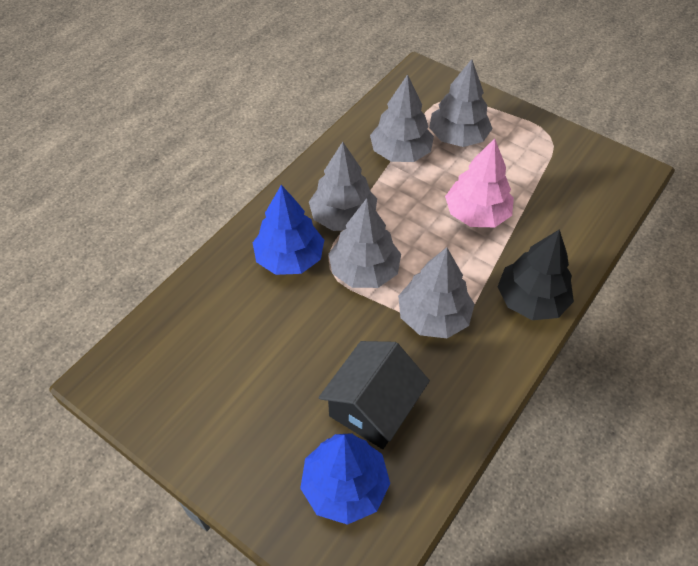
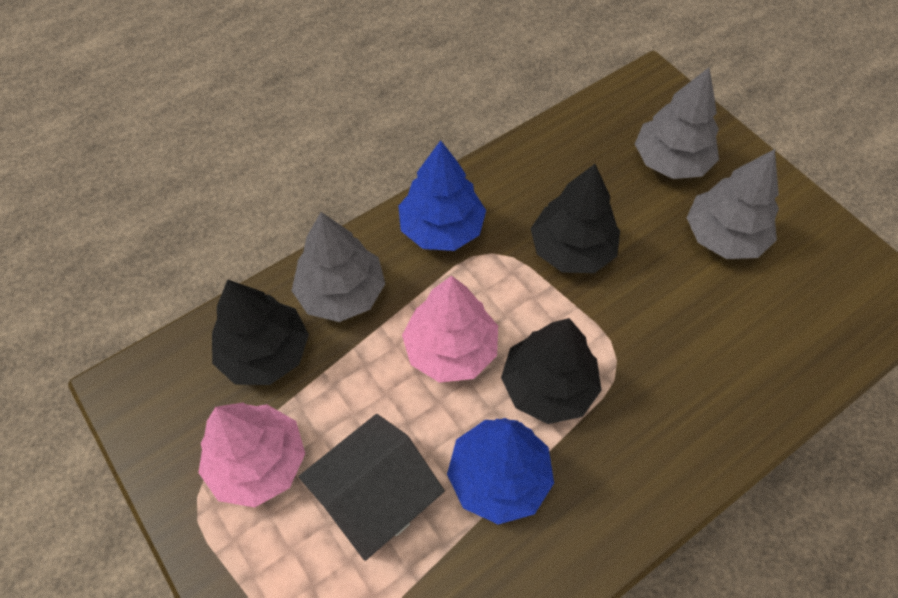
black tree: 1 -> 3
grey tree: 5 -> 3
pink tree: 1 -> 2

